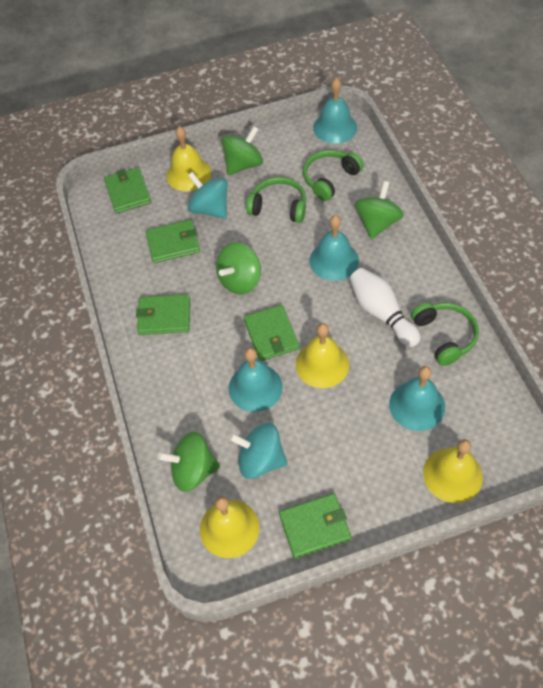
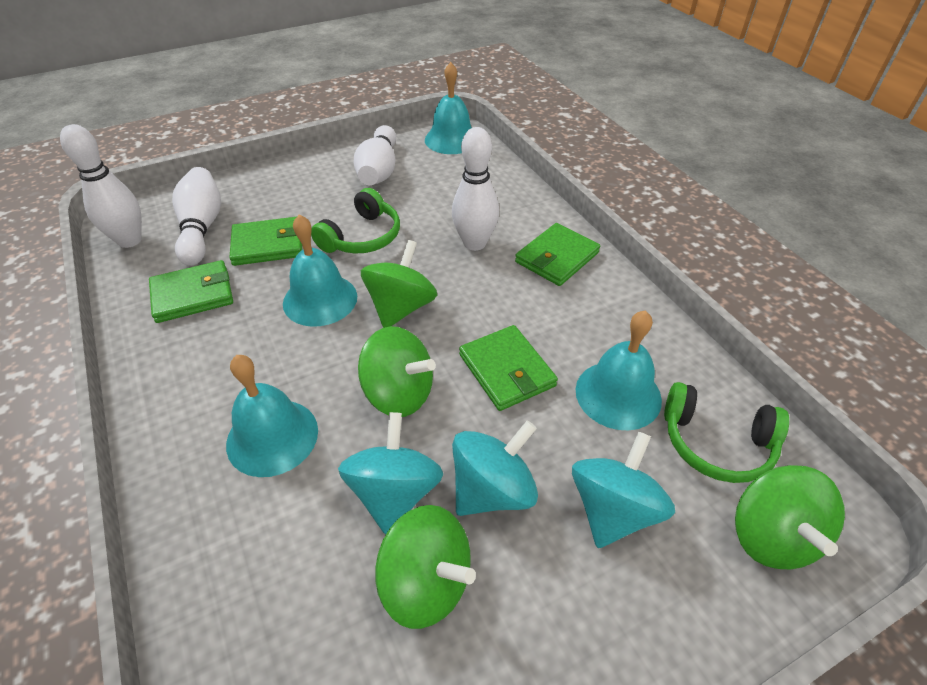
green headphones: 3 -> 2
green wallet: 5 -> 4
turquoise spinning top: 2 -> 3
white bowling pin: 1 -> 4
yellow bell: 4 -> 0

